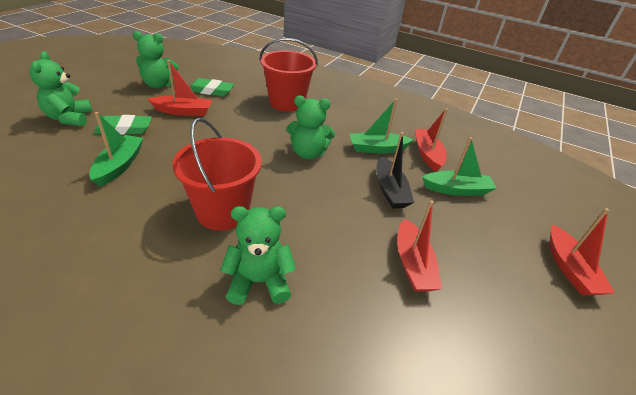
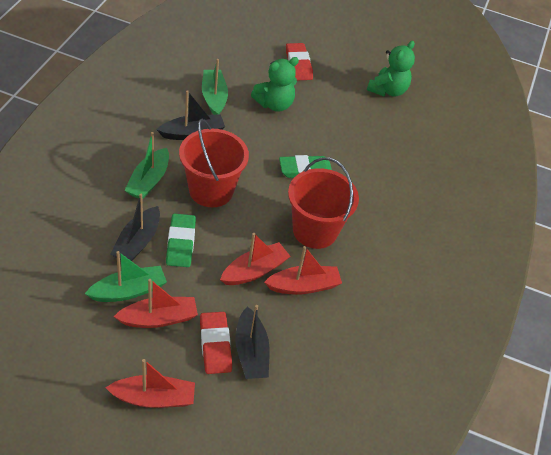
black boat: 1 -> 3
green teddy bear: 4 -> 2
red eraser: 0 -> 2

